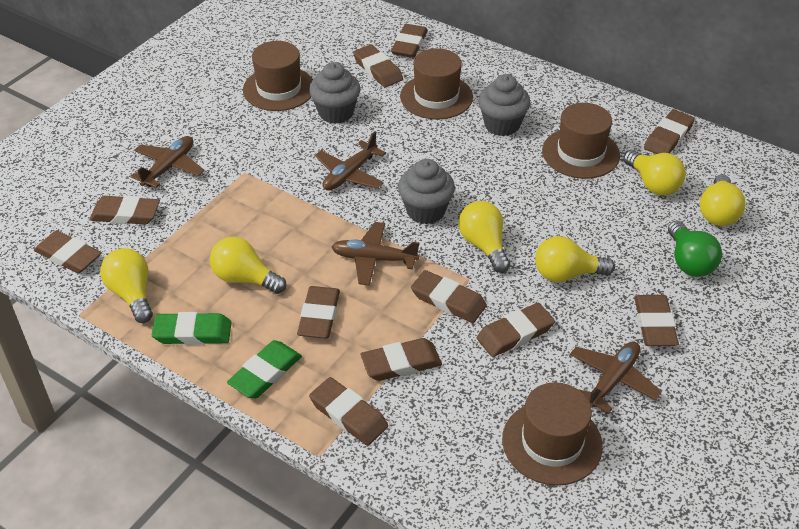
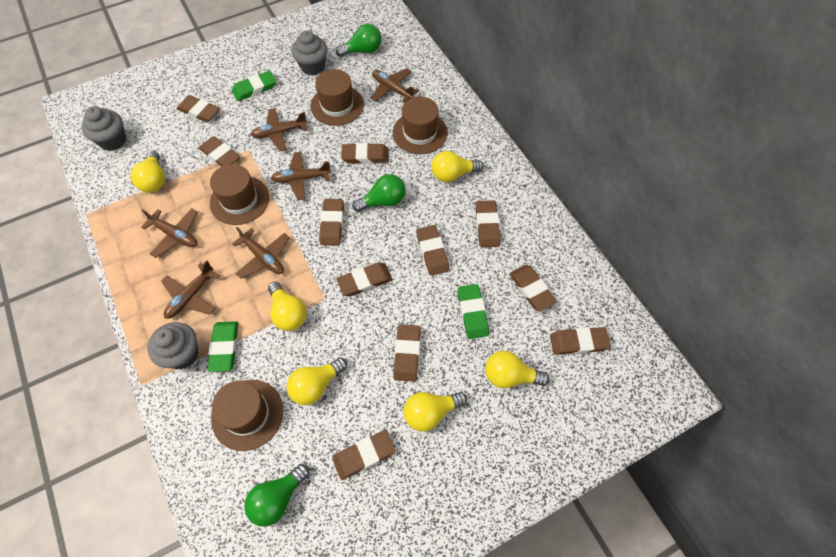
brown plane: 4 -> 6
green eraser: 2 -> 3
green light bulb: 1 -> 3

